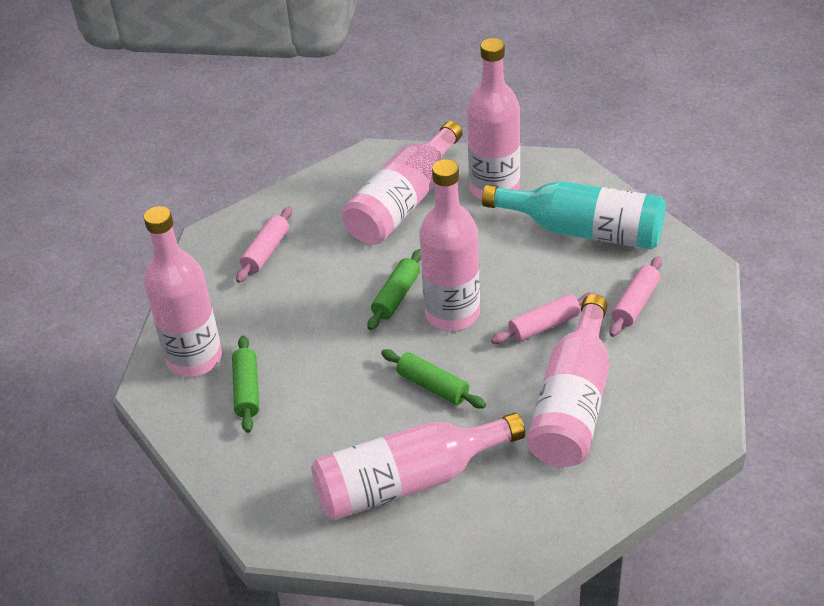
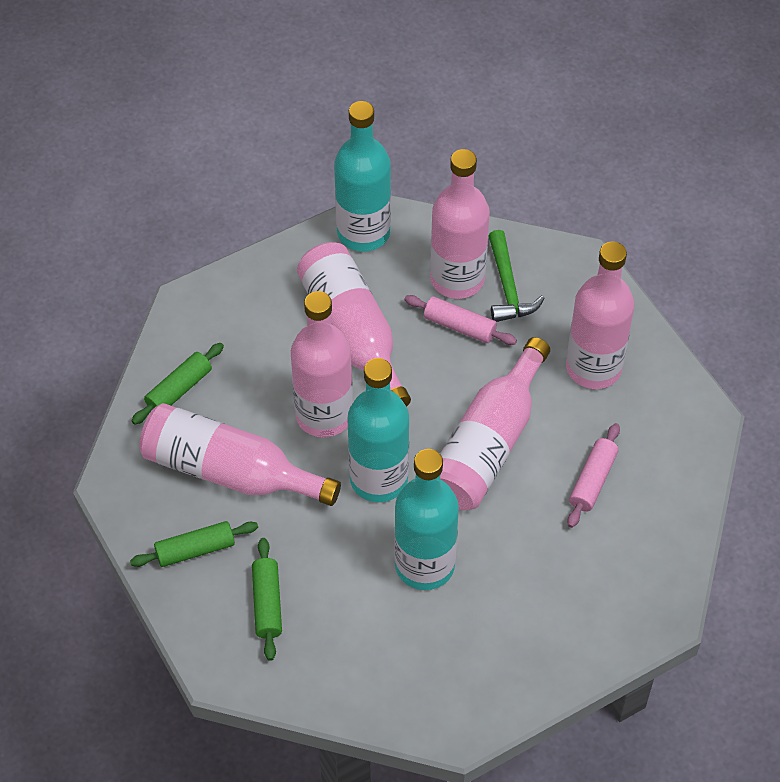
green hammer: 0 -> 1
pink rolling pin: 3 -> 2
turquoise bottle: 1 -> 3

